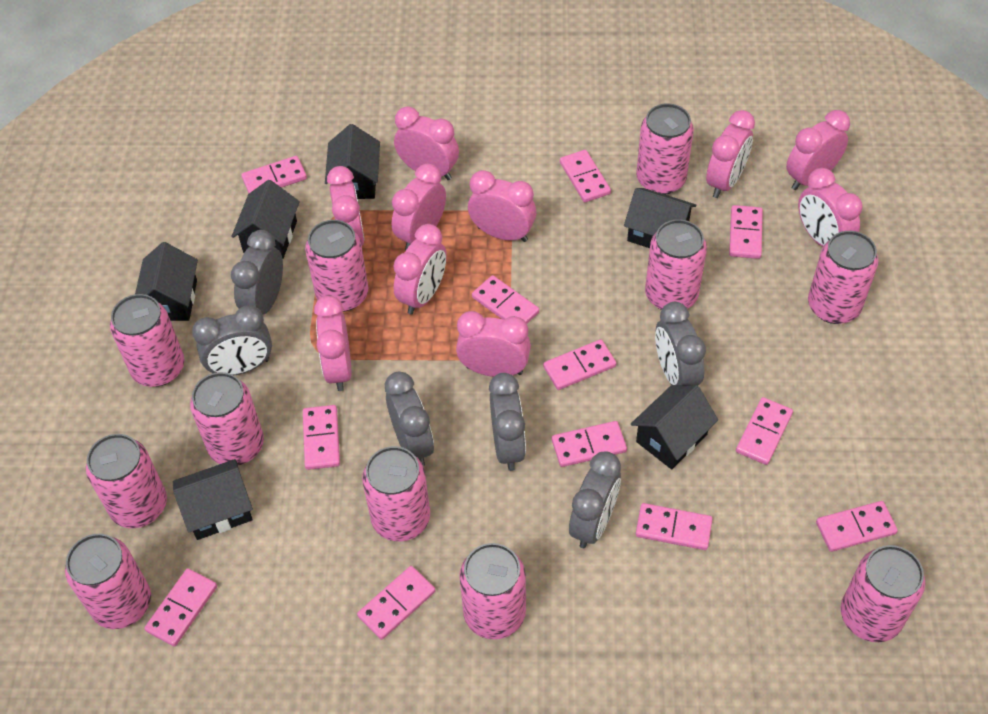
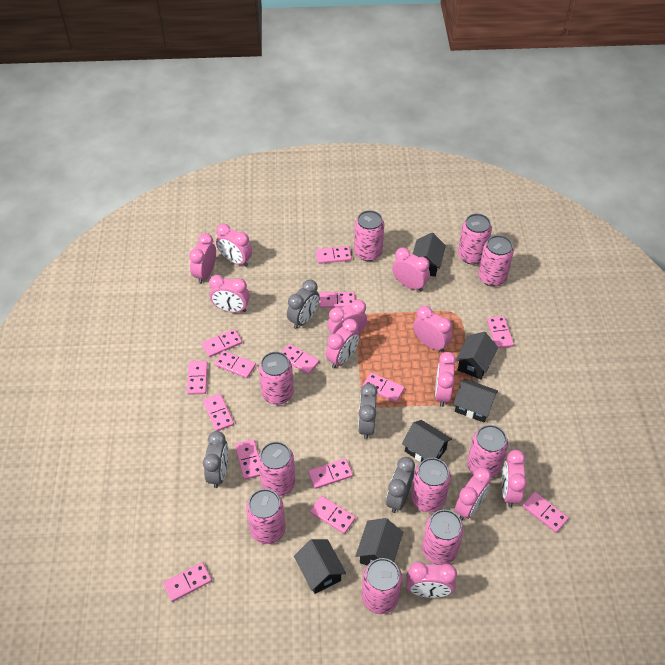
grey clock: 6 -> 4
pink can: 11 -> 10
pink clock: 10 -> 11
pink domino: 12 -> 14

